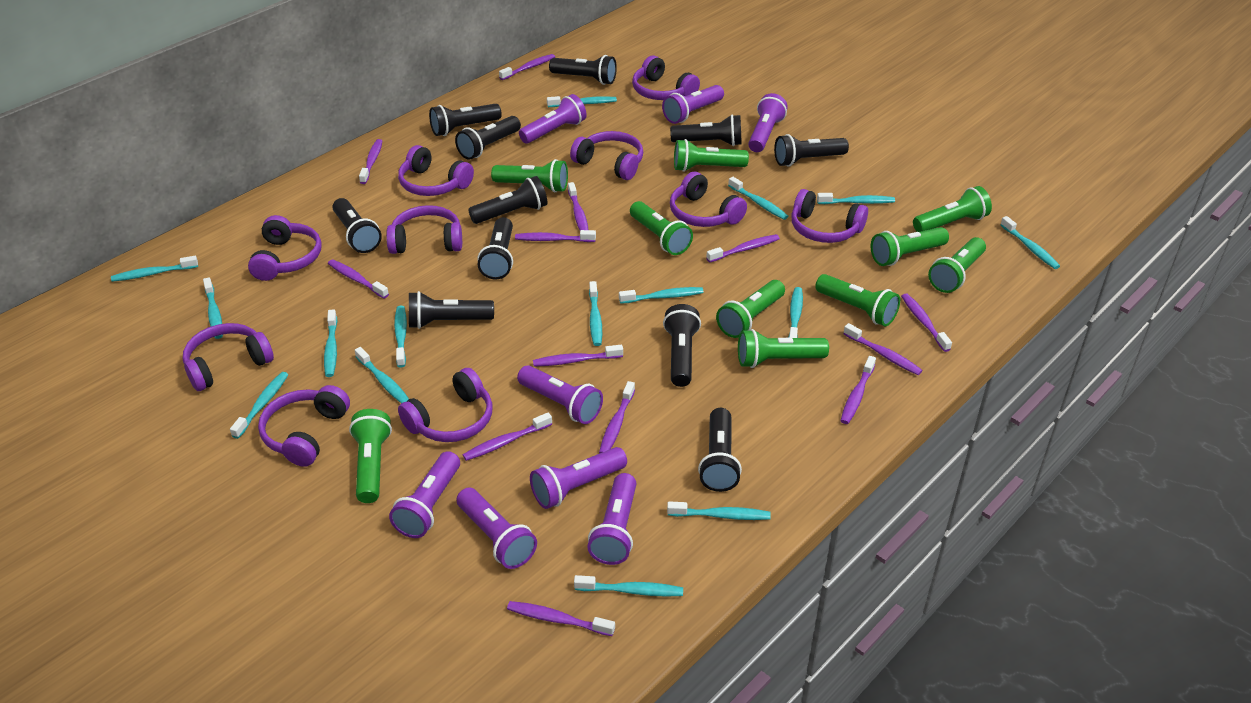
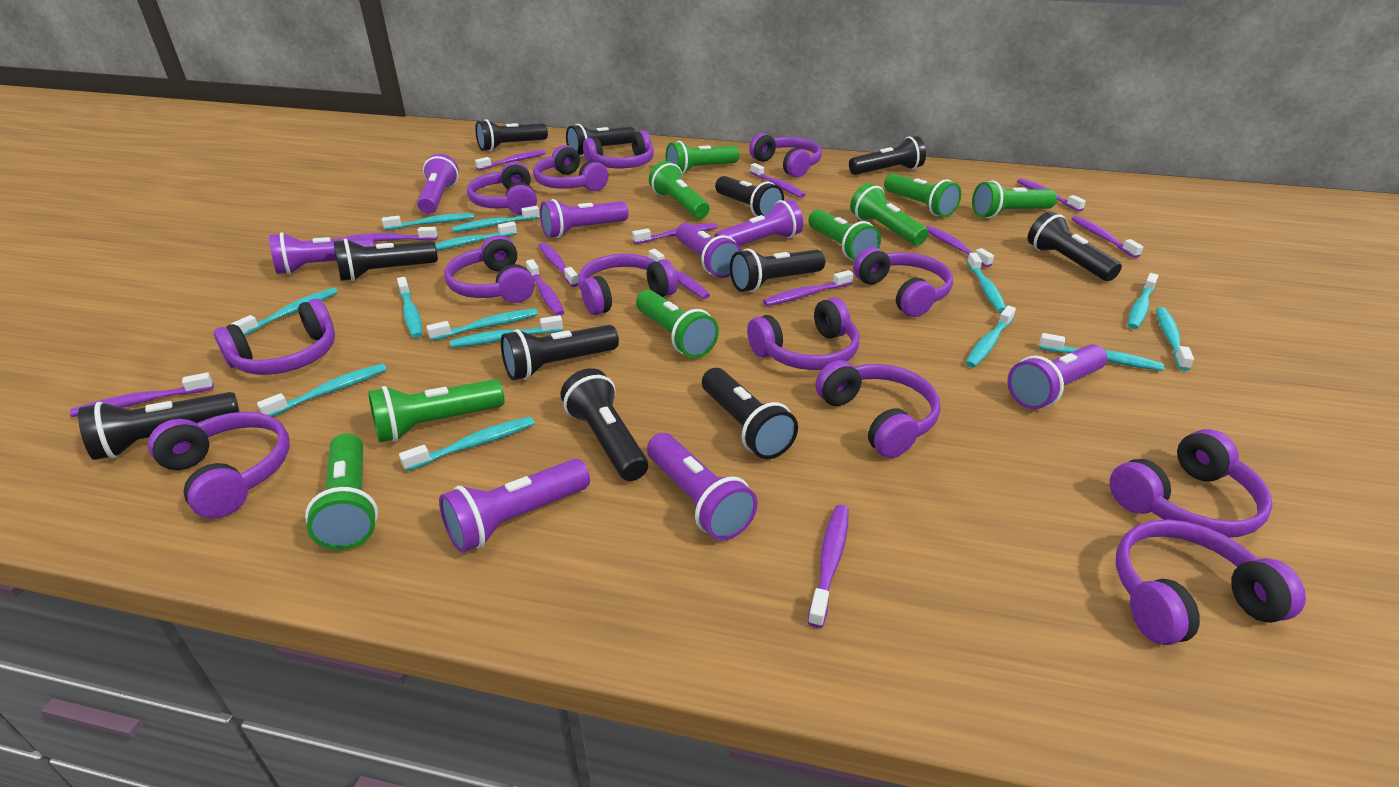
green flashlight: 10 -> 9
purple headphones: 10 -> 13
turquoise toothbrush: 15 -> 14

